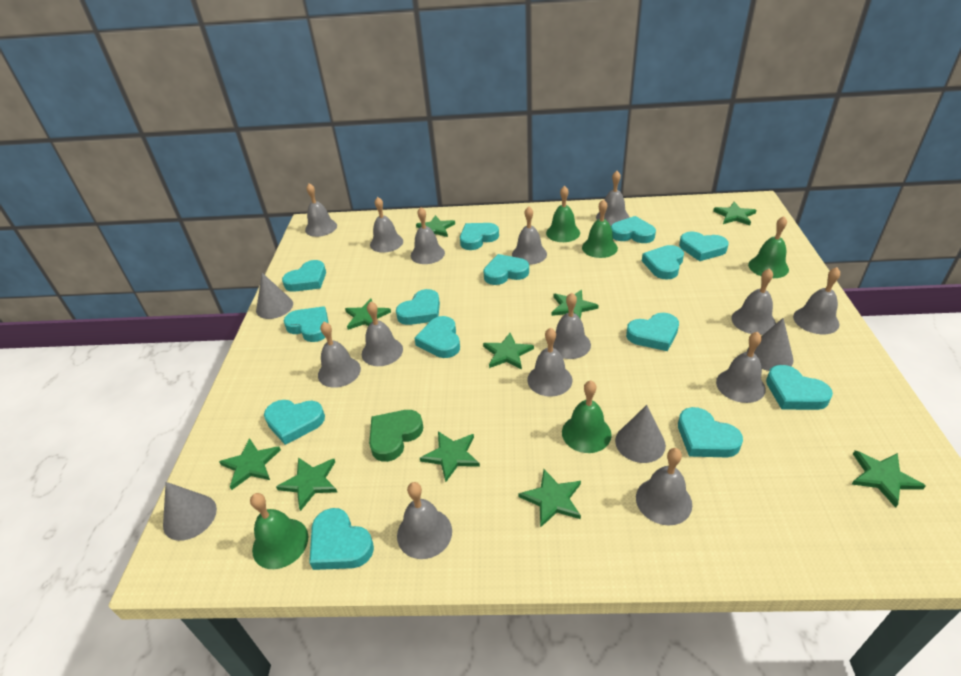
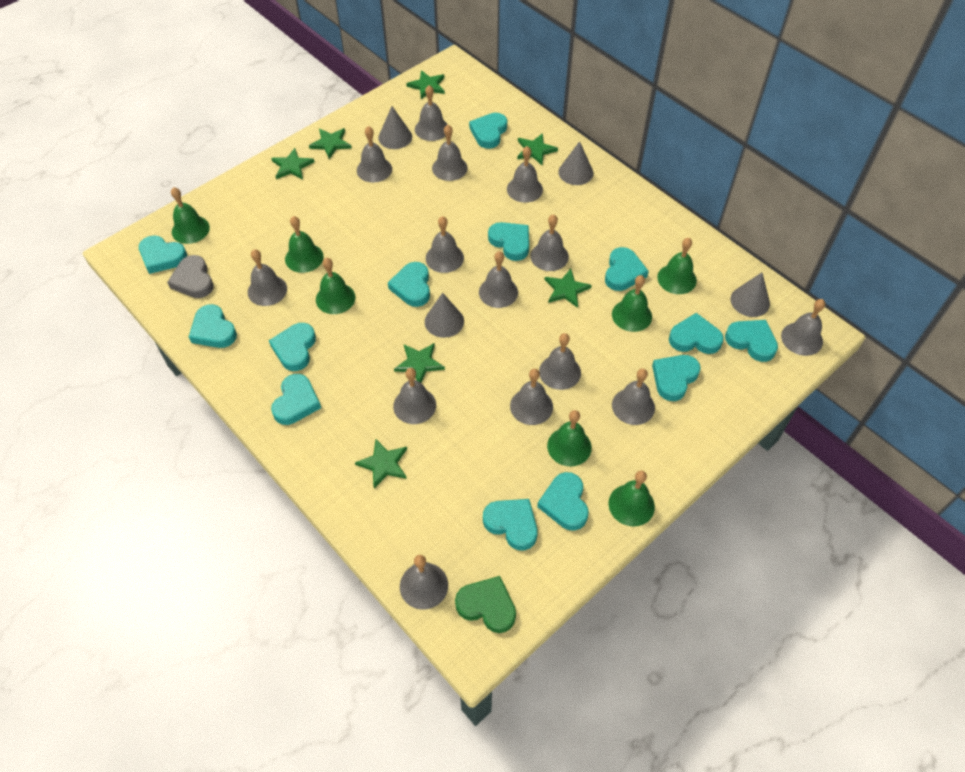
green bell: 5 -> 7
green star: 10 -> 7
grey heart: 0 -> 1
turquoise heart: 14 -> 13

